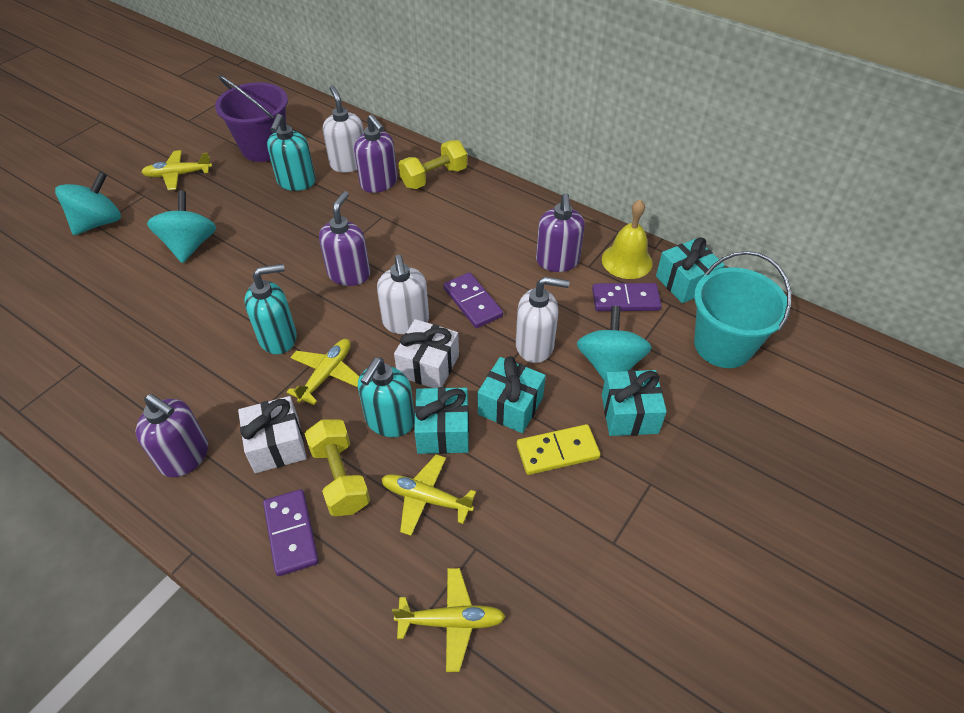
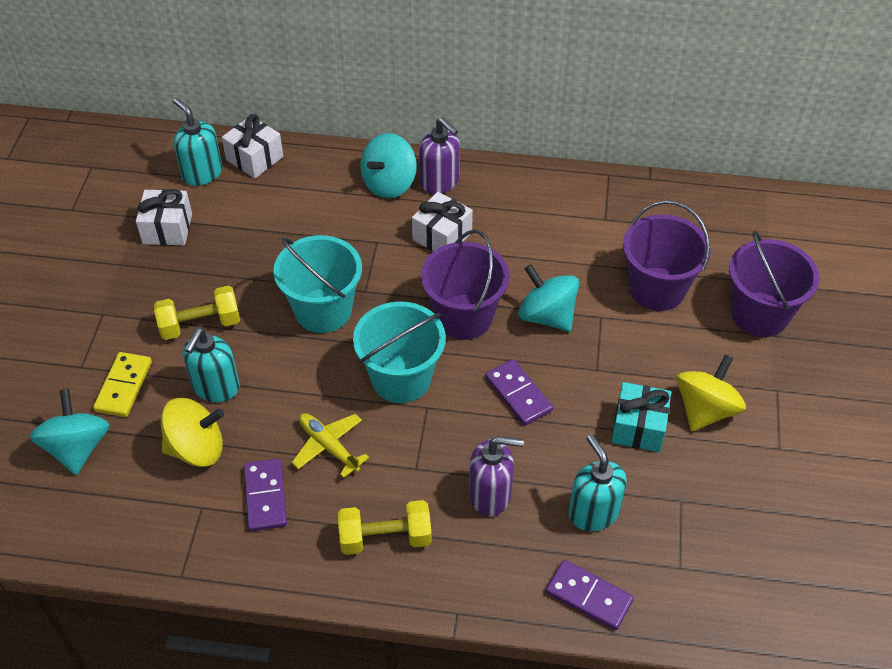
purple bucket: 1 -> 3
purple soap dispenser: 4 -> 2
turquoise bucket: 1 -> 2
turquoise gift: 4 -> 1
white gift: 2 -> 3
white soap dispenser: 3 -> 0
yellow bell: 1 -> 0
yellow plane: 4 -> 1
yellow spinning top: 0 -> 2

